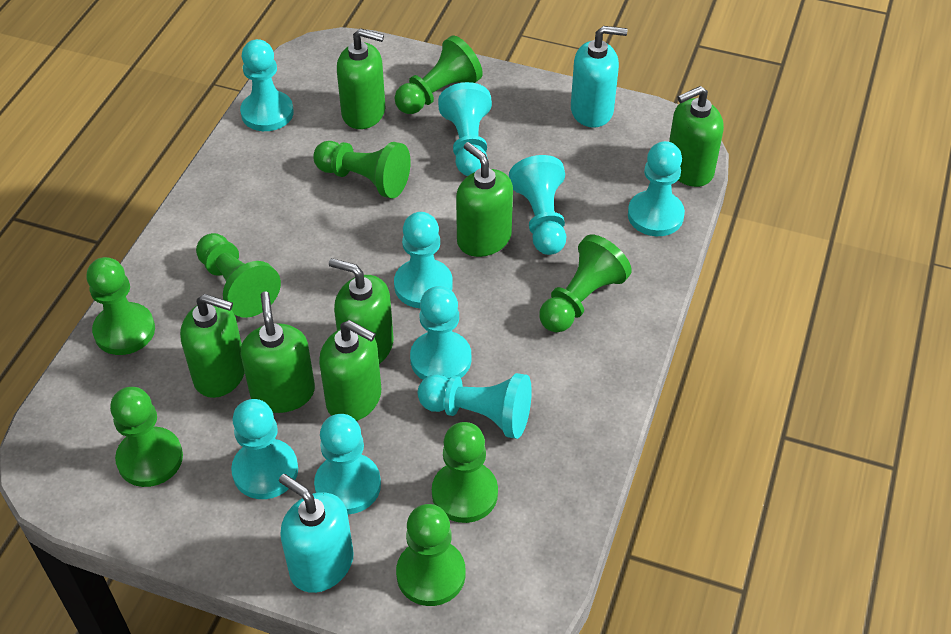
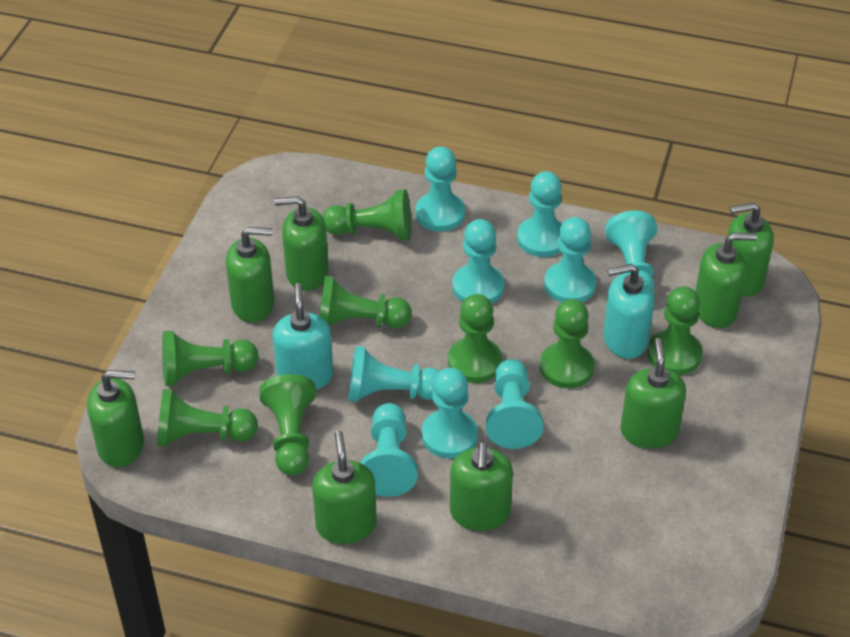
green soap dispenser: 7 -> 8

